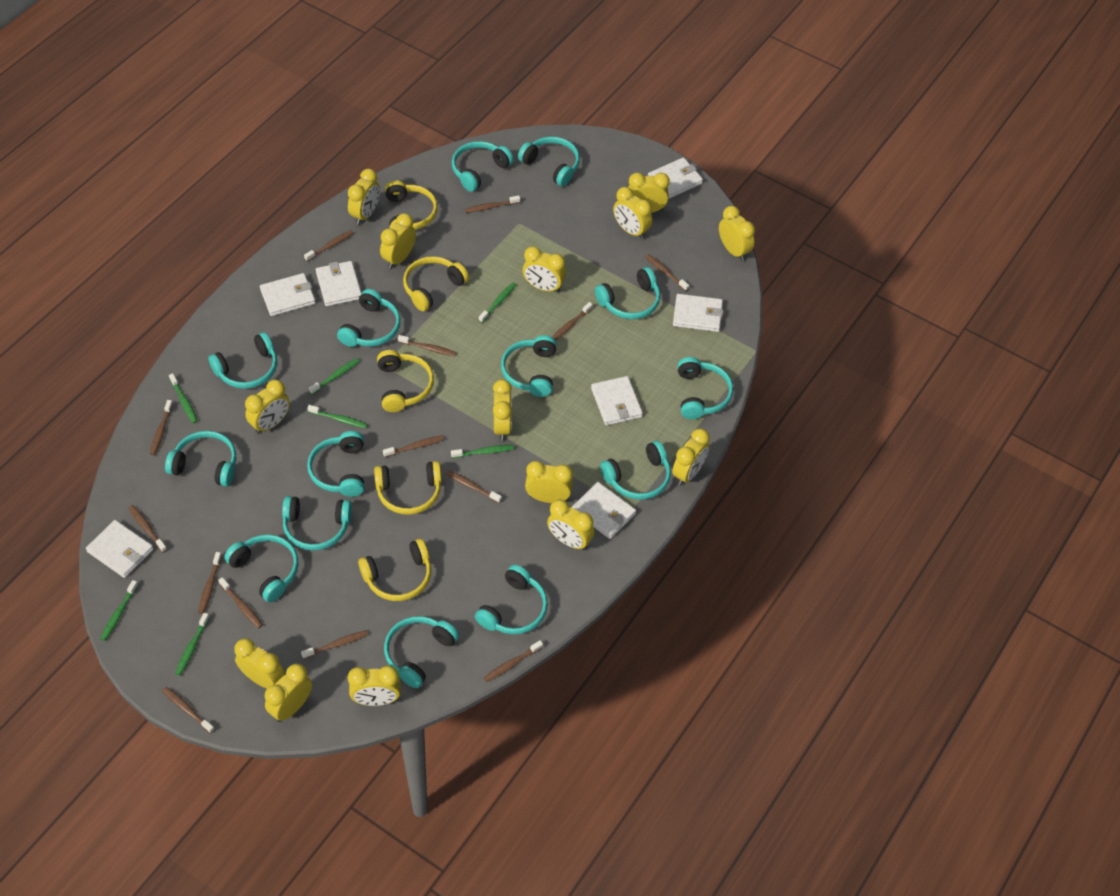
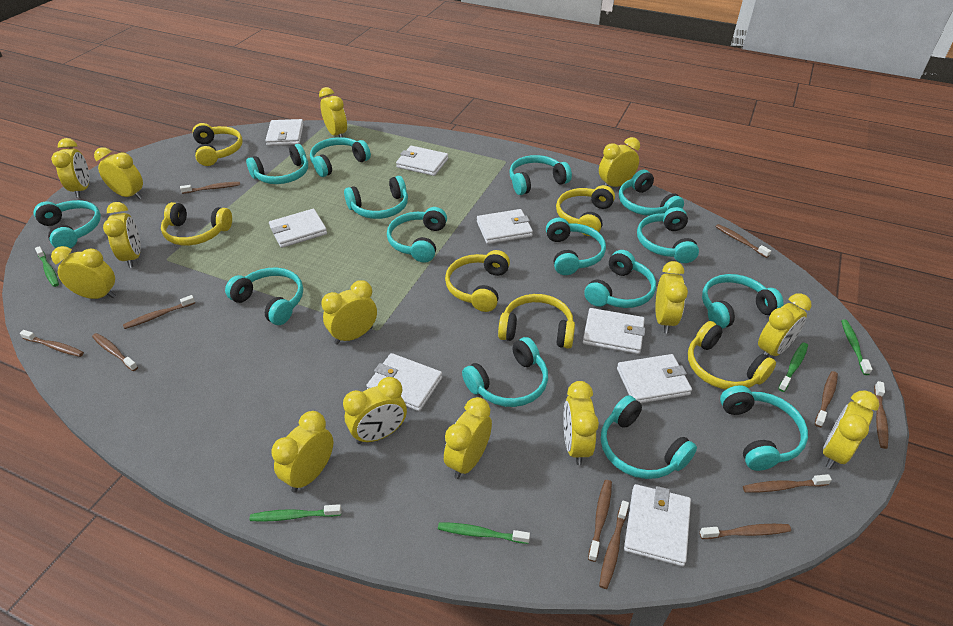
brown toothbrush: 14 -> 11
green toothbrush: 7 -> 5
turquoise headphones: 14 -> 15
white wallet: 7 -> 8
yellow headphones: 5 -> 6

